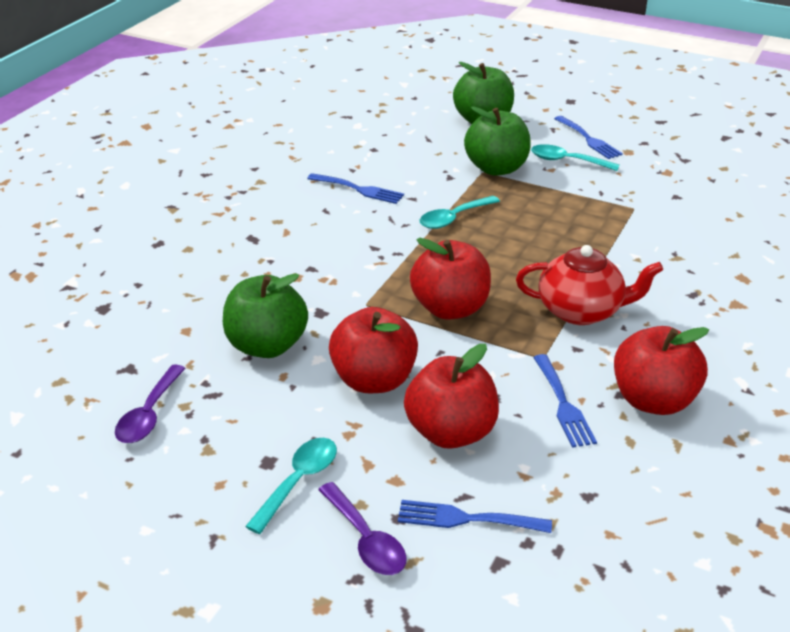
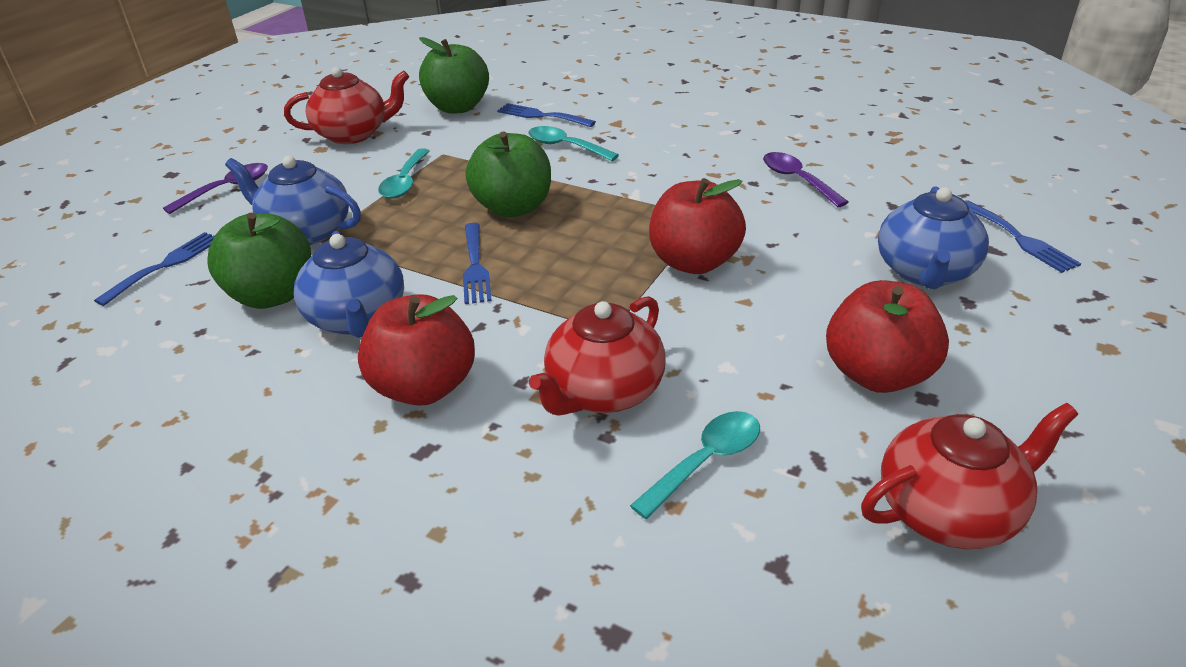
blue teapot: 0 -> 3
red apple: 4 -> 3
red teapot: 1 -> 3

